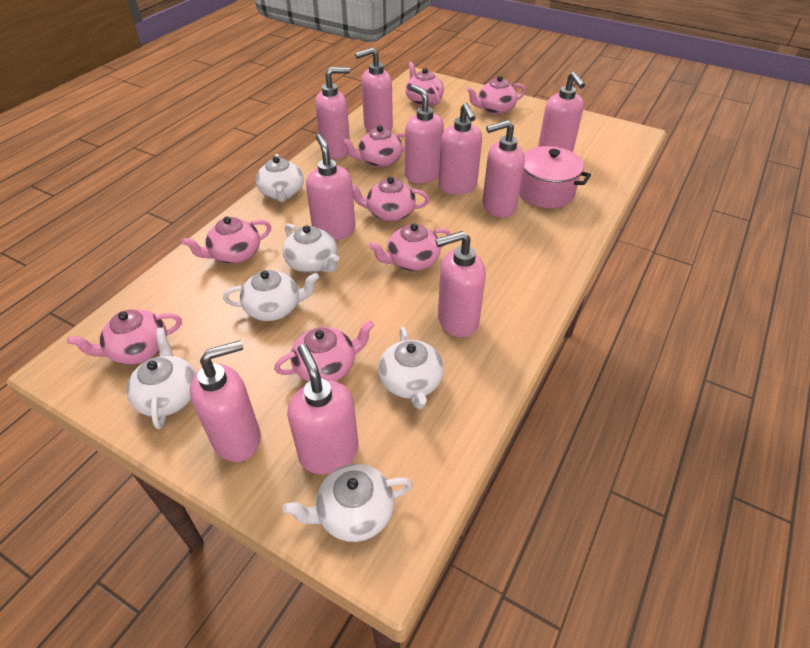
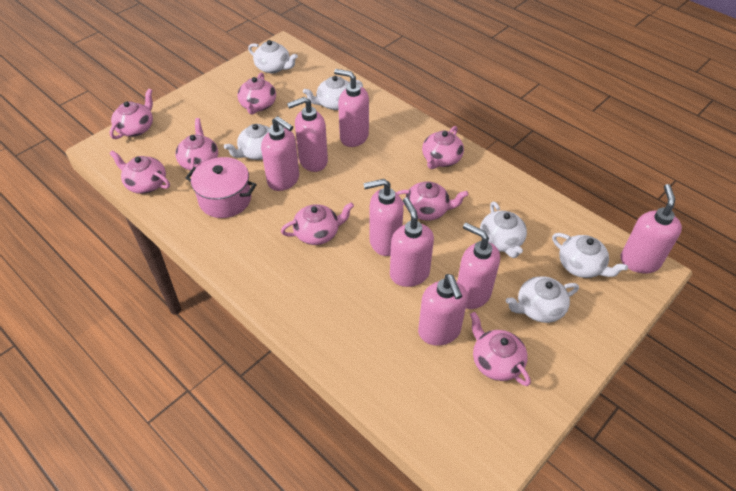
pink soap dispenser: 10 -> 8

